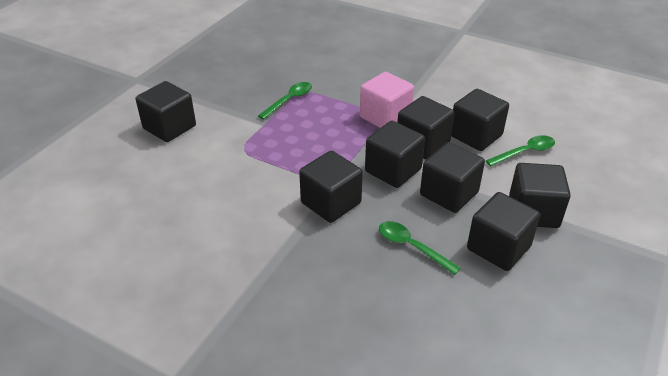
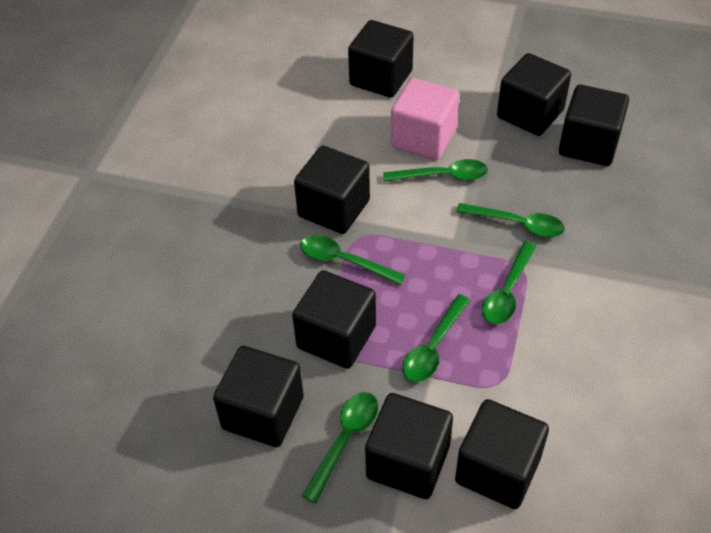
green spoon: 3 -> 6

